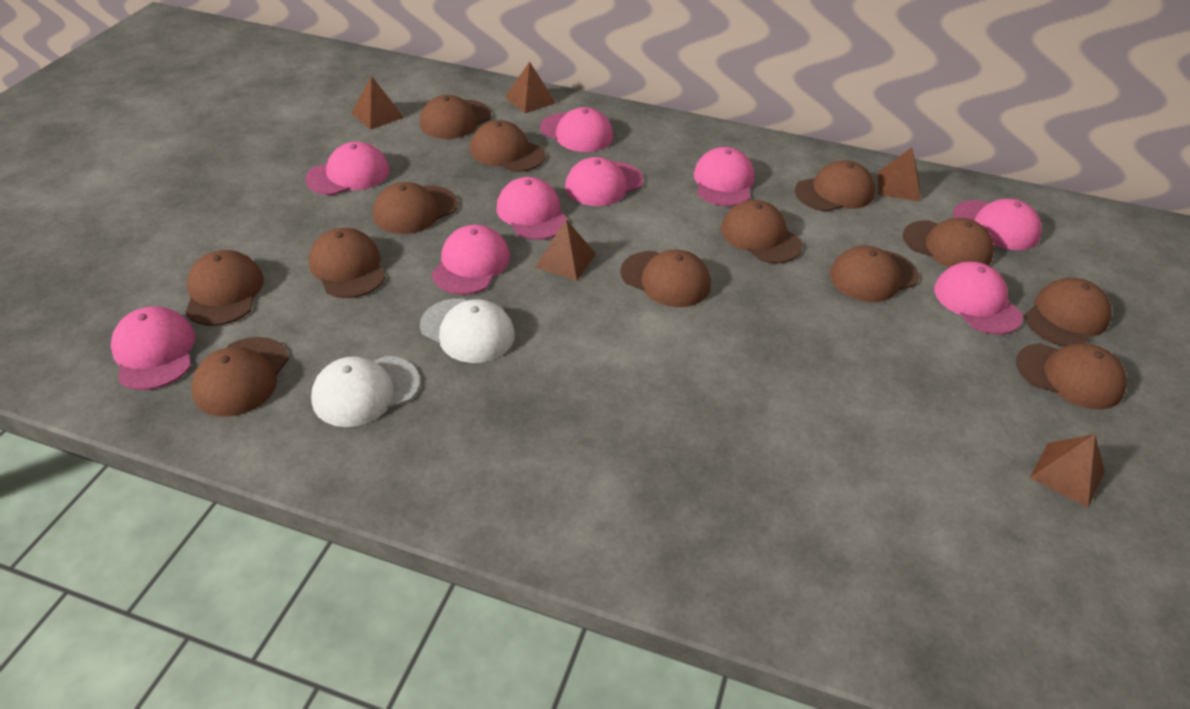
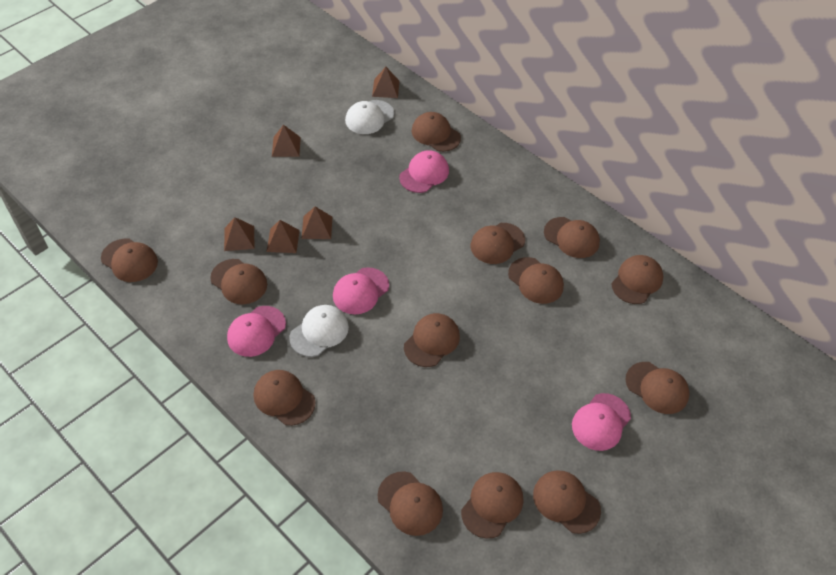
pink cap: 9 -> 4

